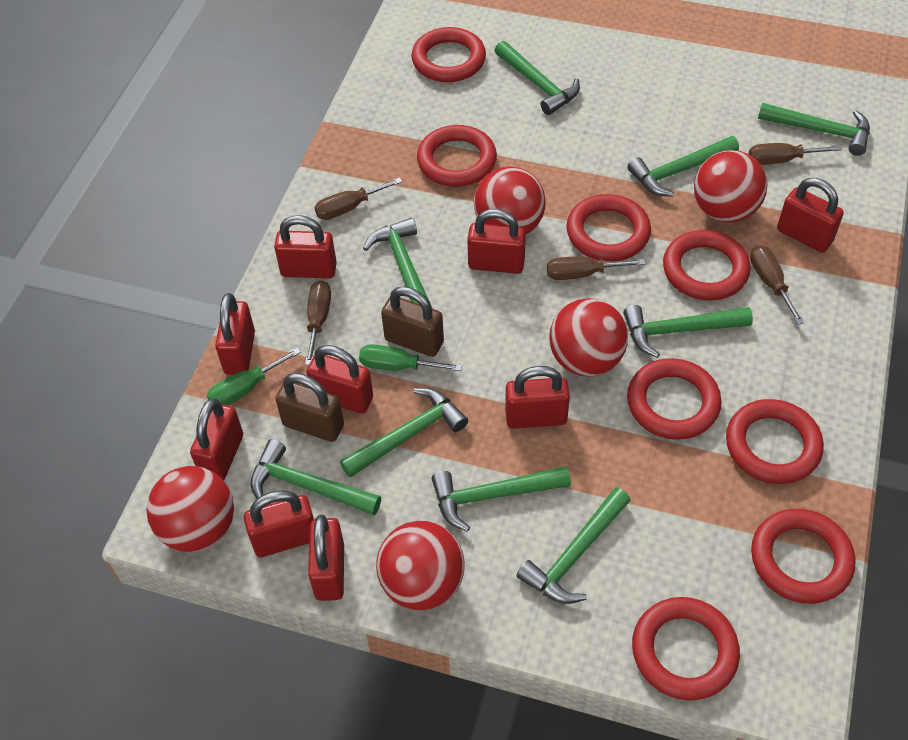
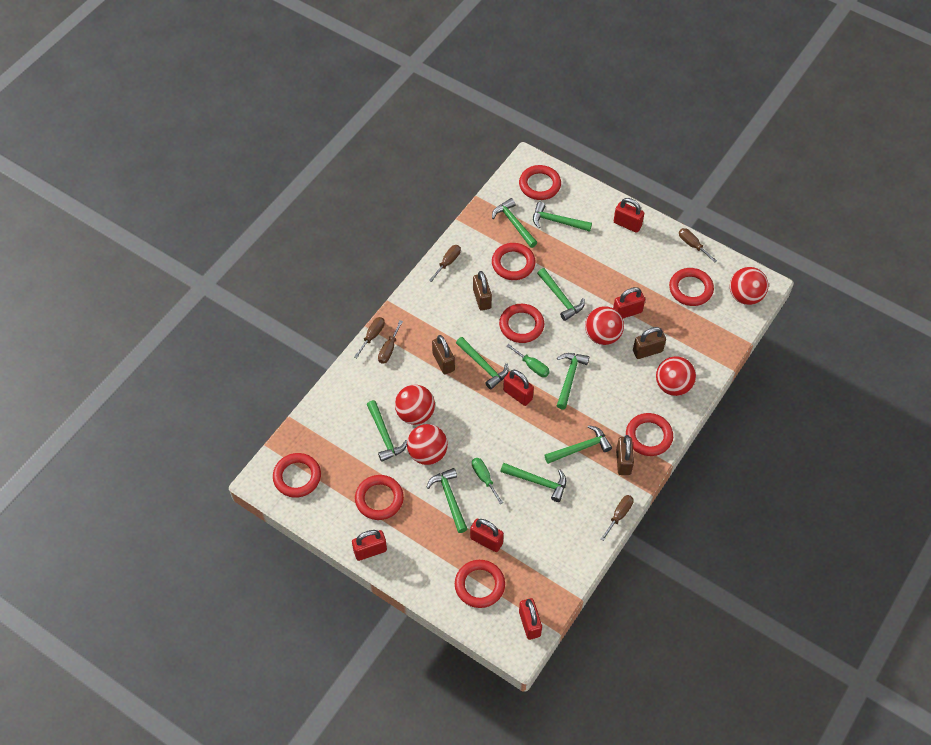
brown padlock: 2 -> 4
red padlock: 9 -> 6

